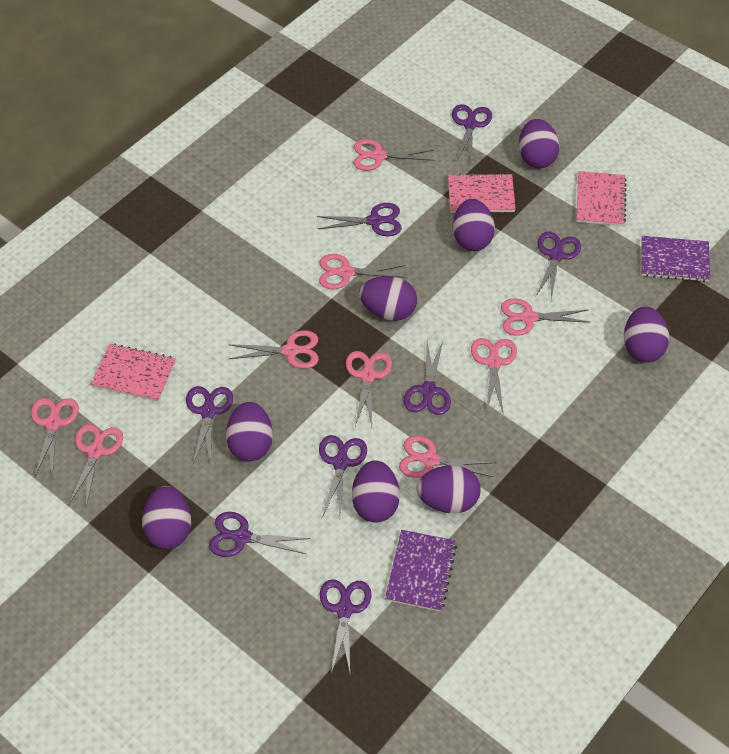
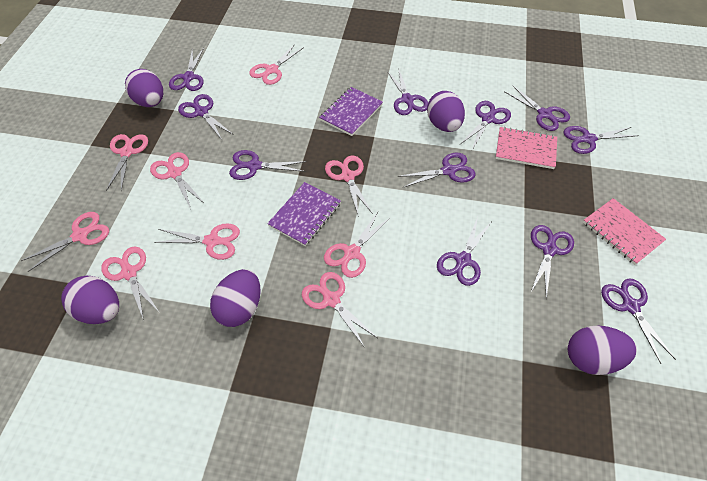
pink notebook: 3 -> 2
purple egg: 8 -> 5
purple scissors: 8 -> 11

